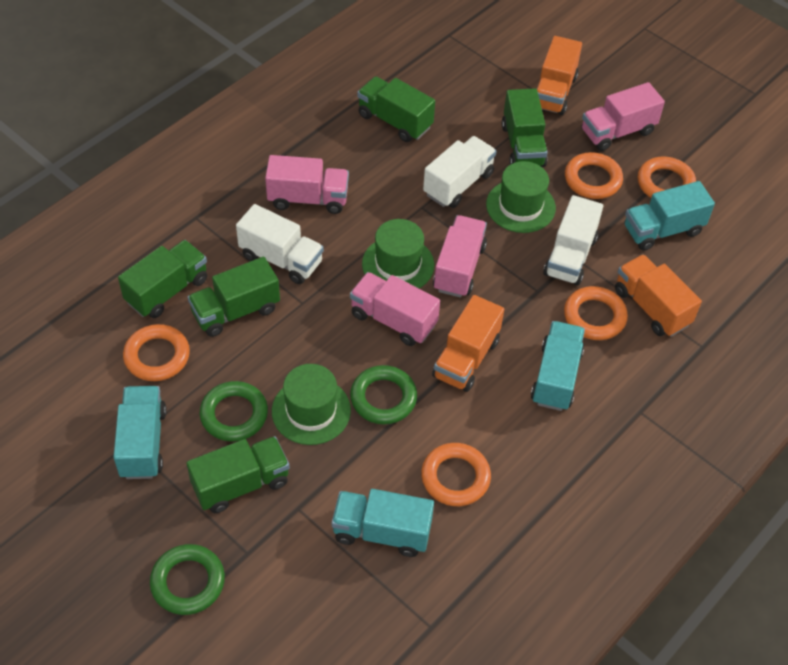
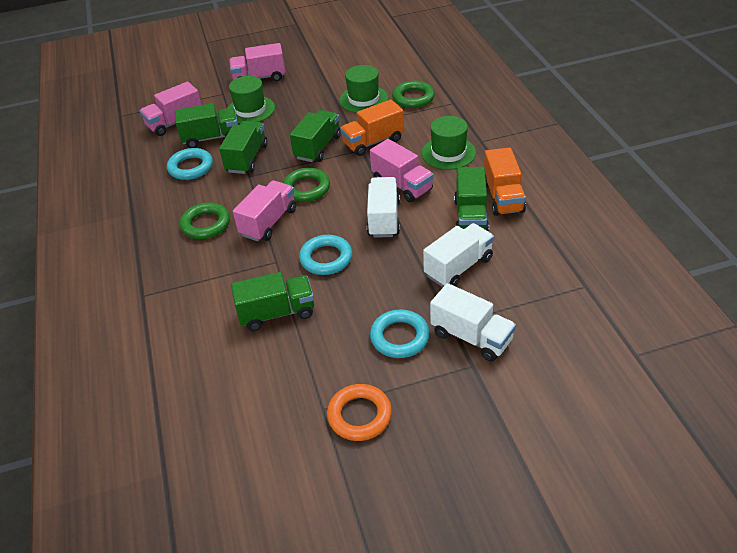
orange ring: 5 -> 1
orange truck: 3 -> 2
turquoise ring: 0 -> 3
turquoise truck: 4 -> 0

